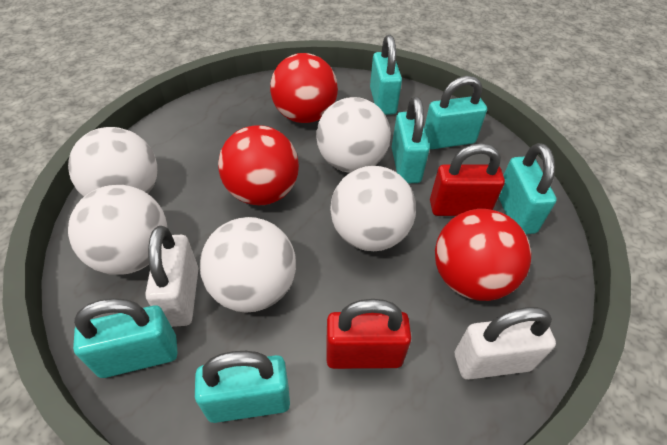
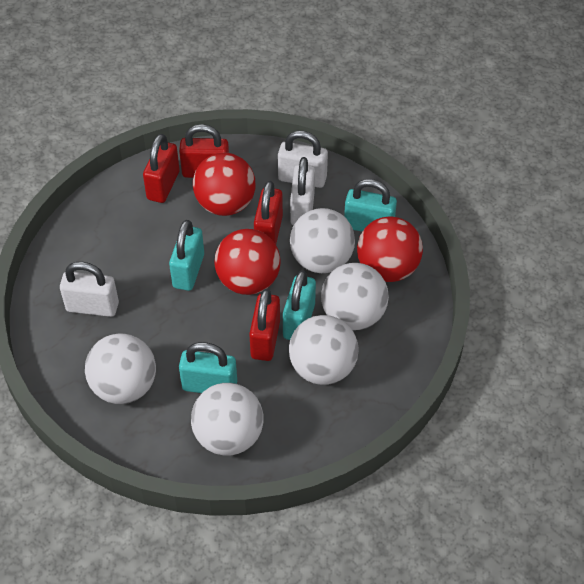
red padlock: 2 -> 4
turquoise padlock: 6 -> 4
white padlock: 2 -> 3

